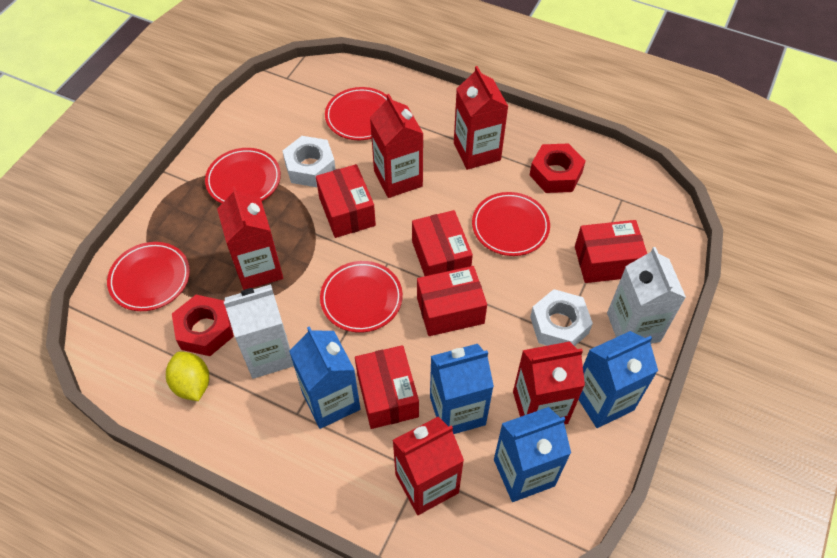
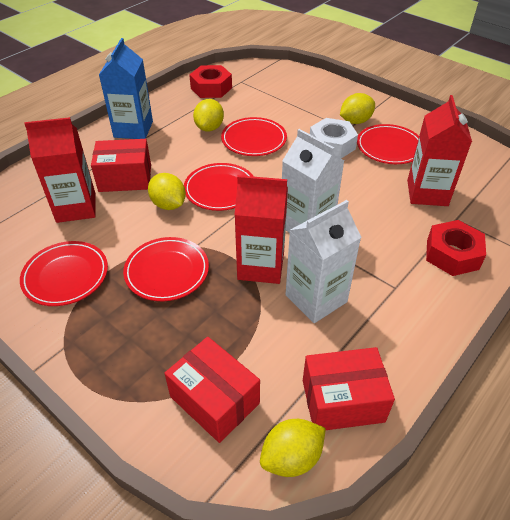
blue carton: 4 -> 1
red box: 5 -> 3
red carton: 5 -> 3
white nut: 2 -> 1
yellow lemon: 1 -> 4

